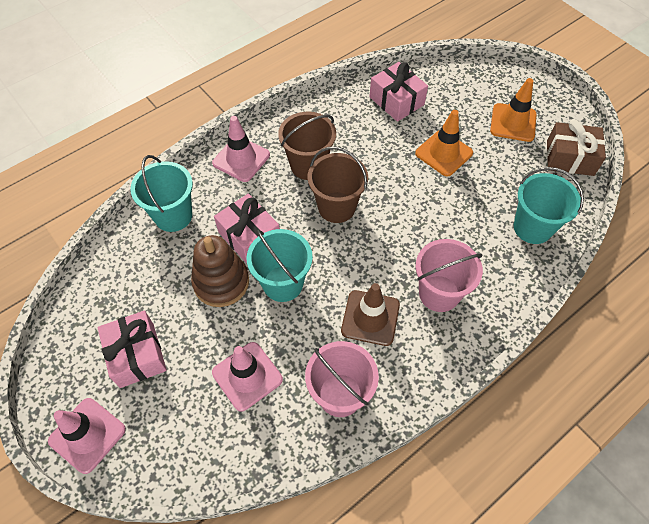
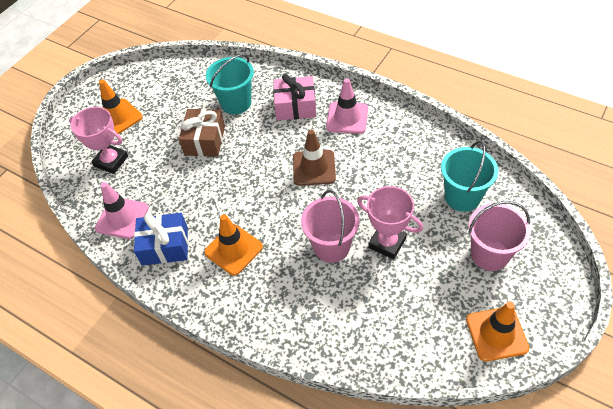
blue gift: 0 -> 1
brown bucket: 2 -> 0
brown stacking toy: 1 -> 0
orange traffic cone: 2 -> 3
pink gift: 3 -> 1
pink traffic cone: 3 -> 2
pink trophy: 0 -> 2
turquoise bucket: 3 -> 2

